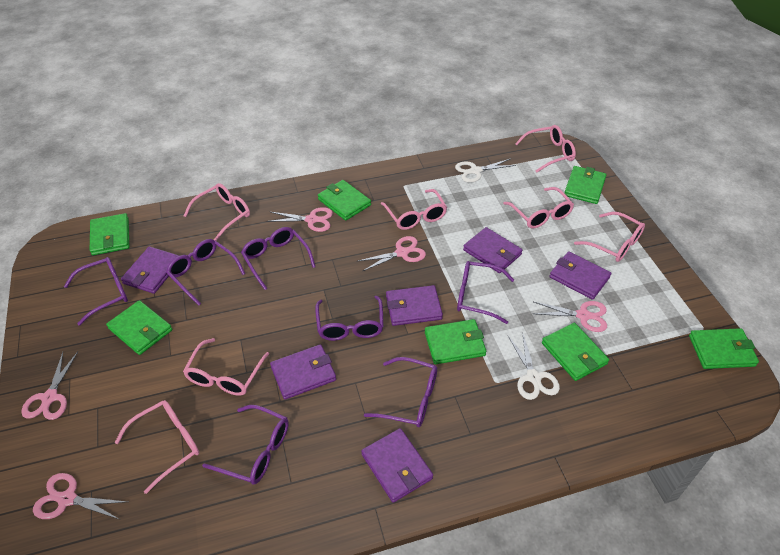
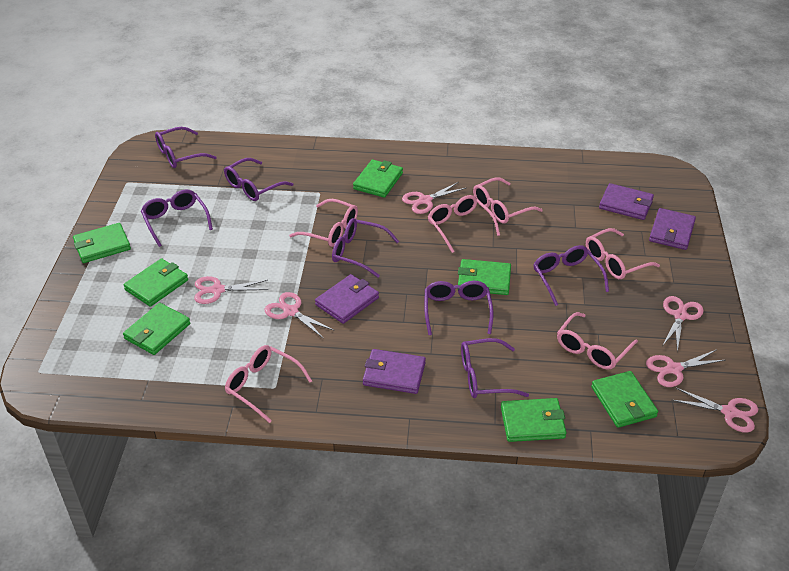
pink glasses: 7 -> 6
pink scissors: 5 -> 6
purple wallet: 6 -> 4
white scissors: 2 -> 0

